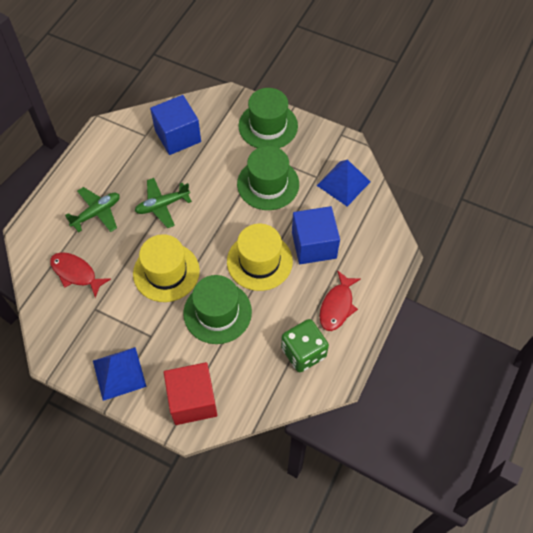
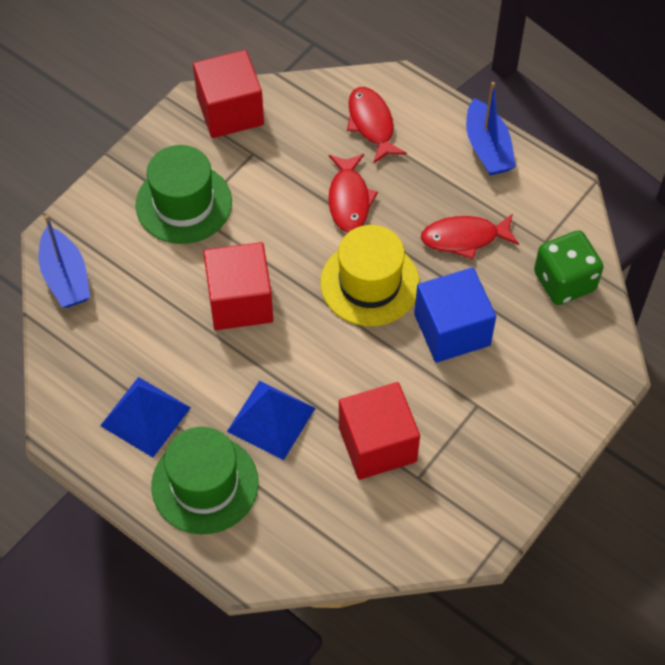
blue boat: 0 -> 2
blue cube: 2 -> 1
green hat: 3 -> 2
green plane: 2 -> 0
red cube: 1 -> 3
red fish: 2 -> 3
yellow hat: 2 -> 1

